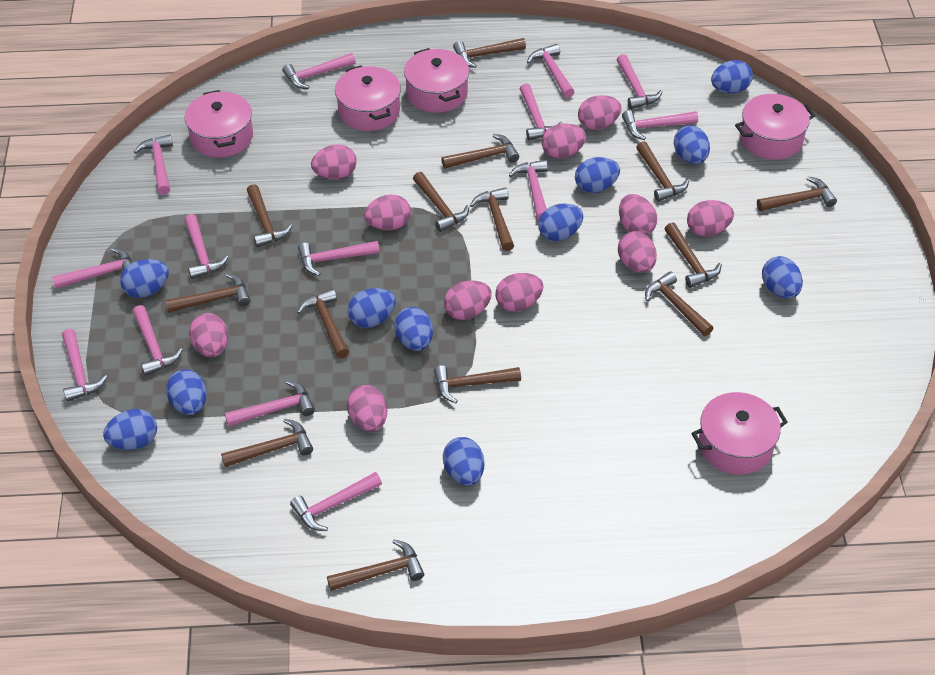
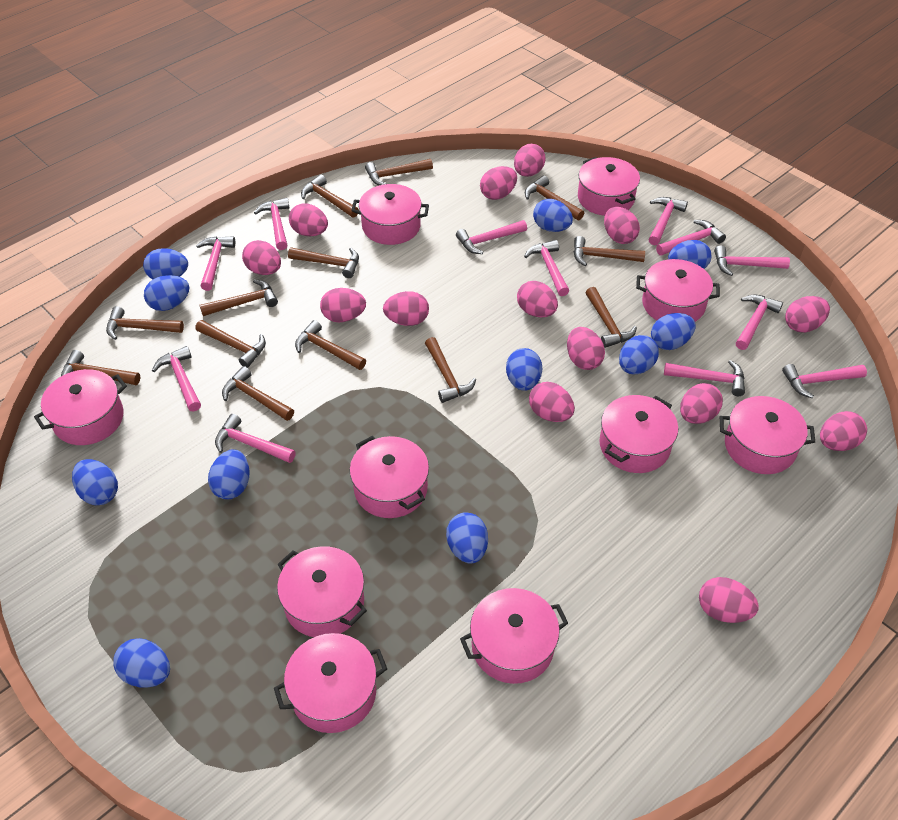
brown hammer: 14 -> 13
pink egg: 11 -> 14
pink hammer: 14 -> 12
pink pot: 5 -> 10

